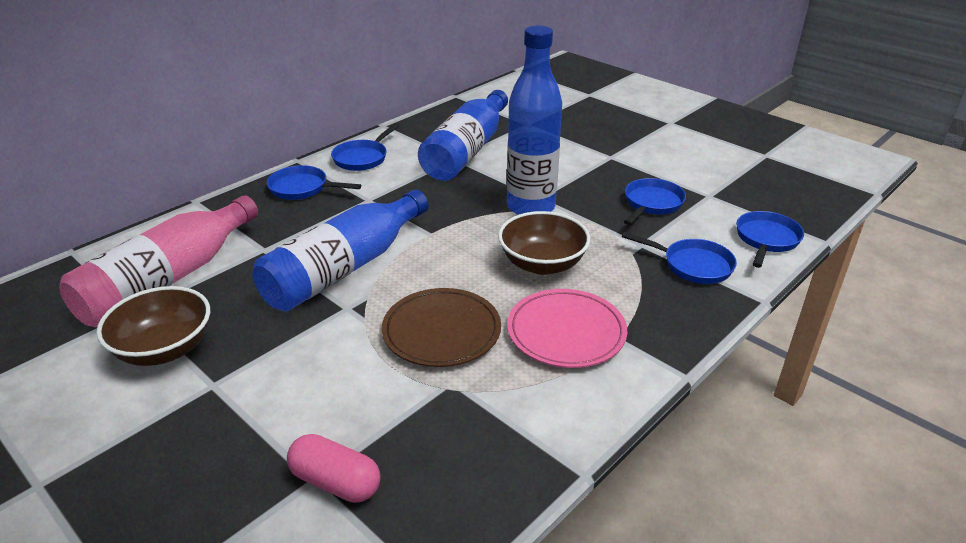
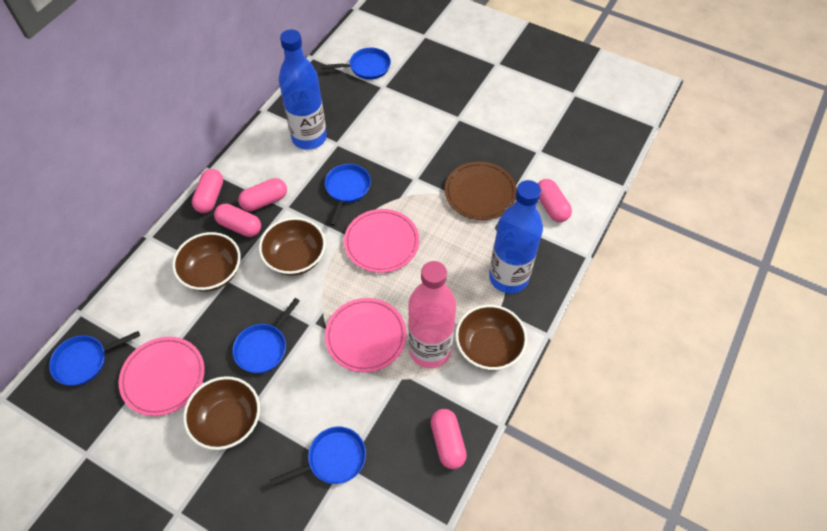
blue bottle: 3 -> 2
brown bowl: 2 -> 4
pink capsule: 1 -> 5
pink plate: 1 -> 3

